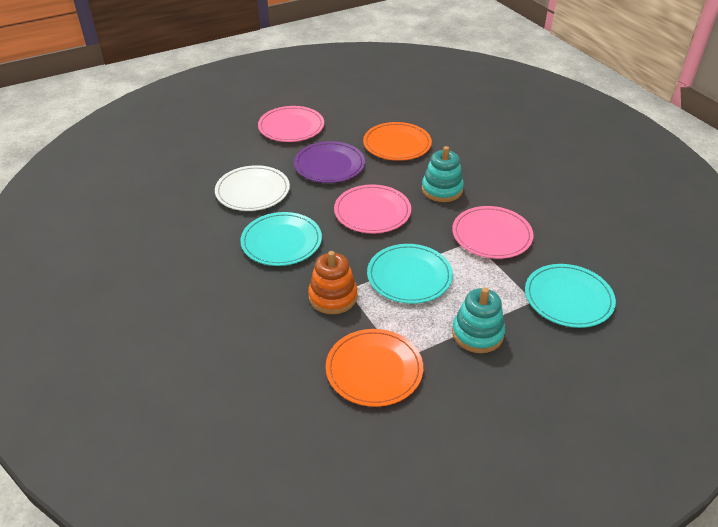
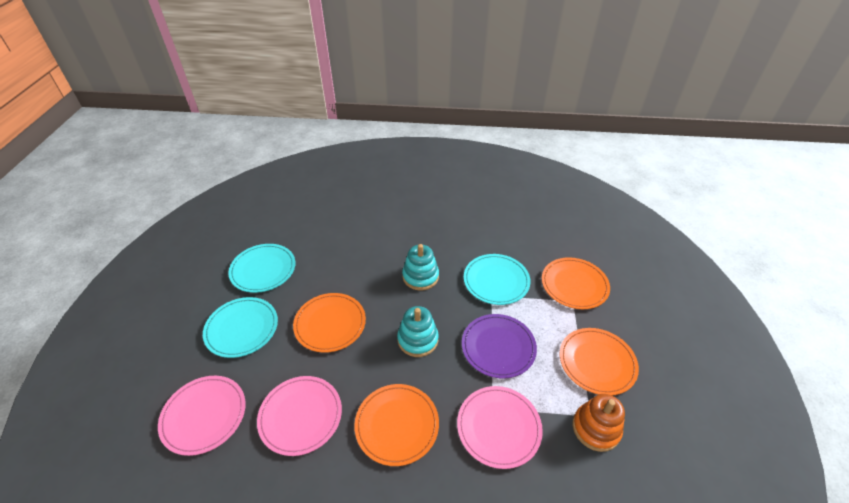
orange plate: 2 -> 4
white plate: 1 -> 0

